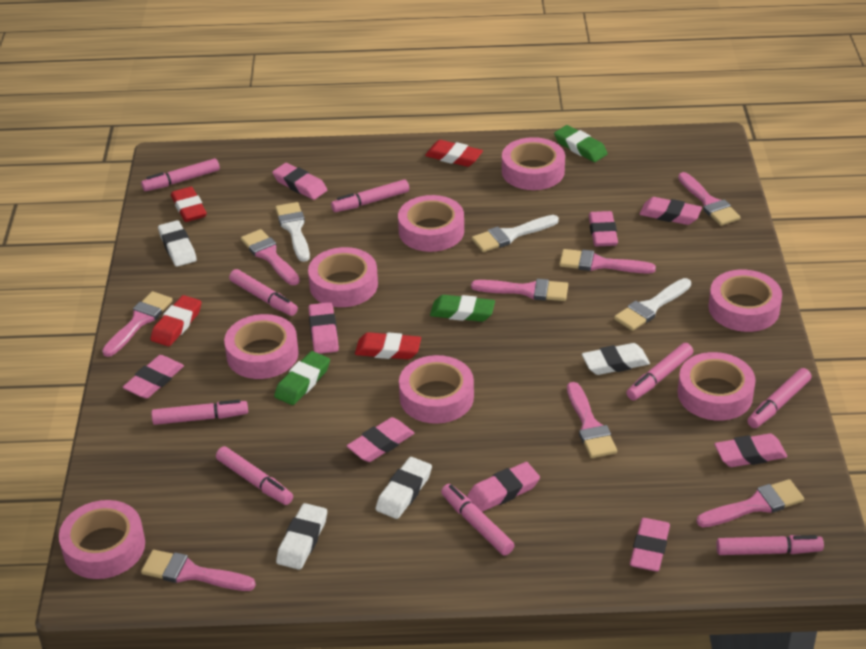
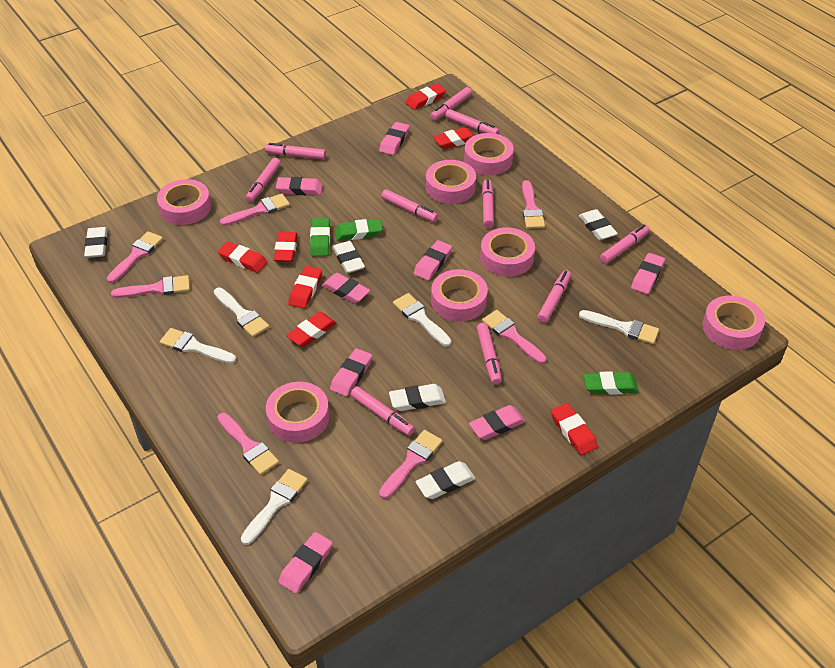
pink brush: 8 -> 7
pink eraser: 9 -> 8
pink marker: 9 -> 10
pink tape: 8 -> 7
red eraser: 4 -> 7
white brush: 3 -> 5
white eraser: 4 -> 5

